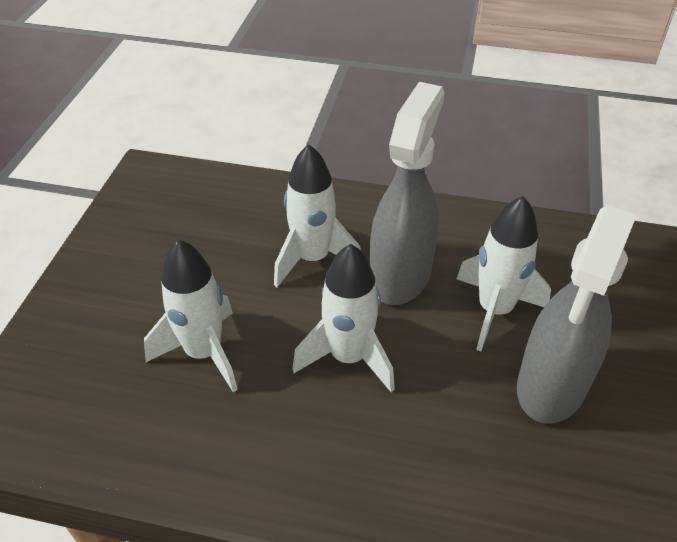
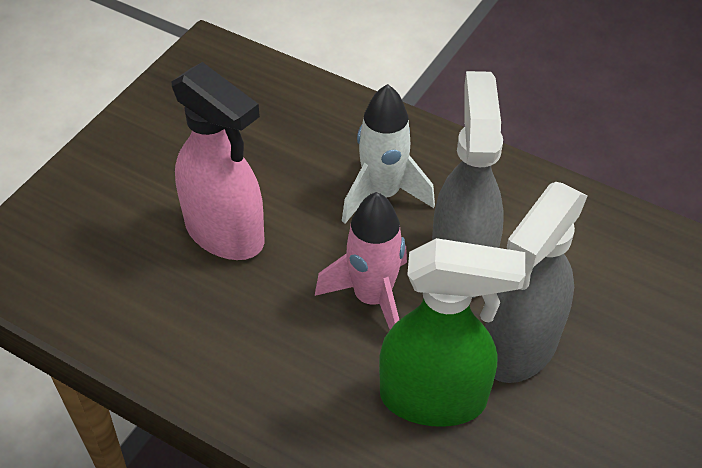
green spray bottle: 0 -> 1
pink rocket: 0 -> 1
pink spray bottle: 0 -> 1
white rocket: 4 -> 1

